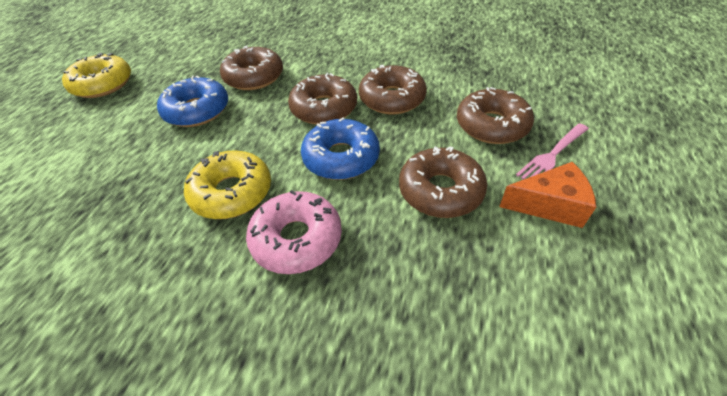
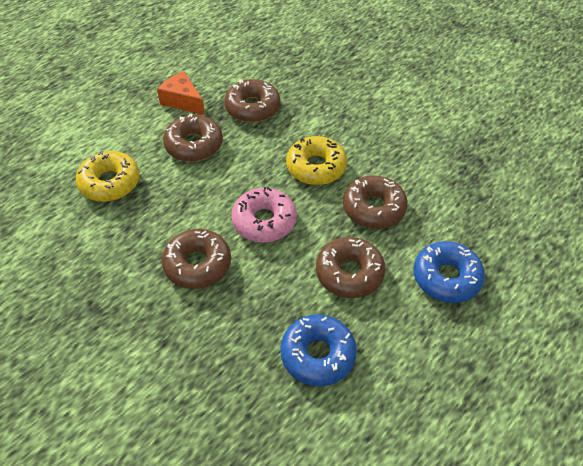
pink fork: 1 -> 0

